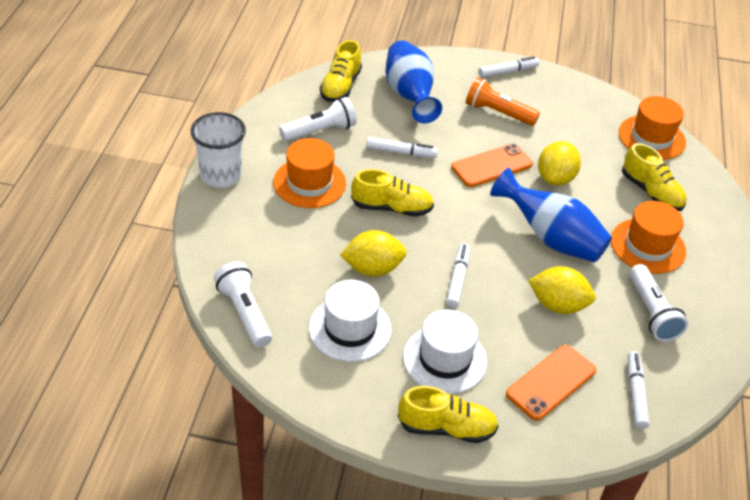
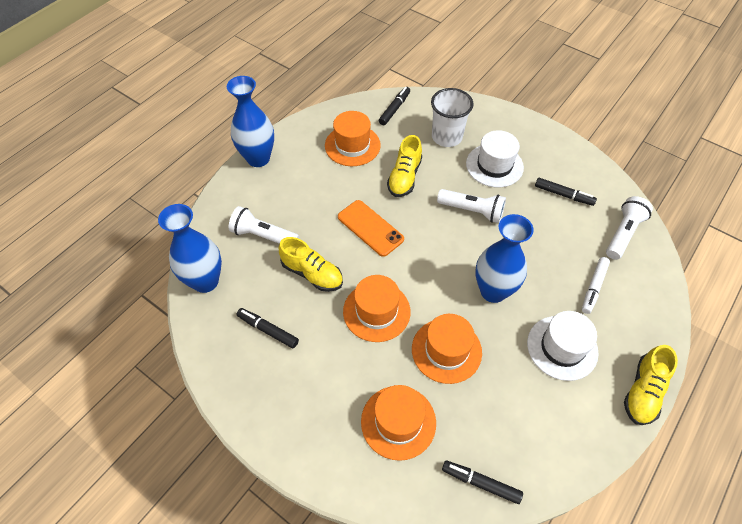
black marker: 0 -> 4
blue vase: 2 -> 3
orange flashlight: 1 -> 0
orange hat: 3 -> 4
orange phone: 2 -> 1
white marker: 4 -> 1
yellow lemon: 3 -> 0
yellow shoe: 4 -> 3

